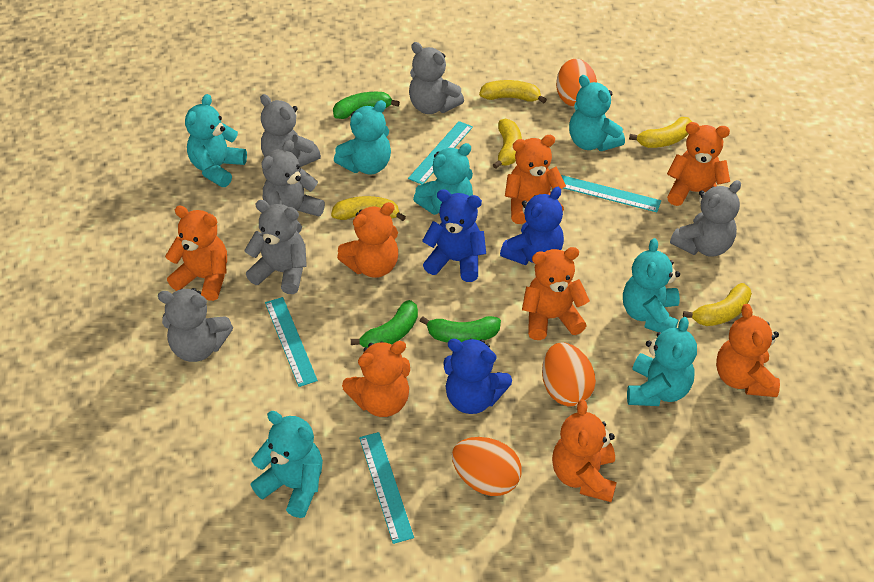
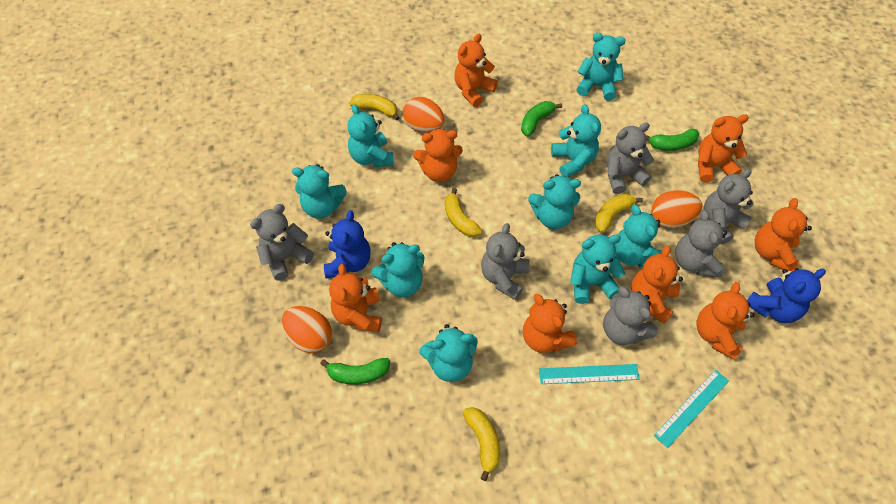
blue teddy bear: 3 -> 2
turquoise ruler: 4 -> 2
turquoise teddy bear: 7 -> 9
yellow banana: 5 -> 4

